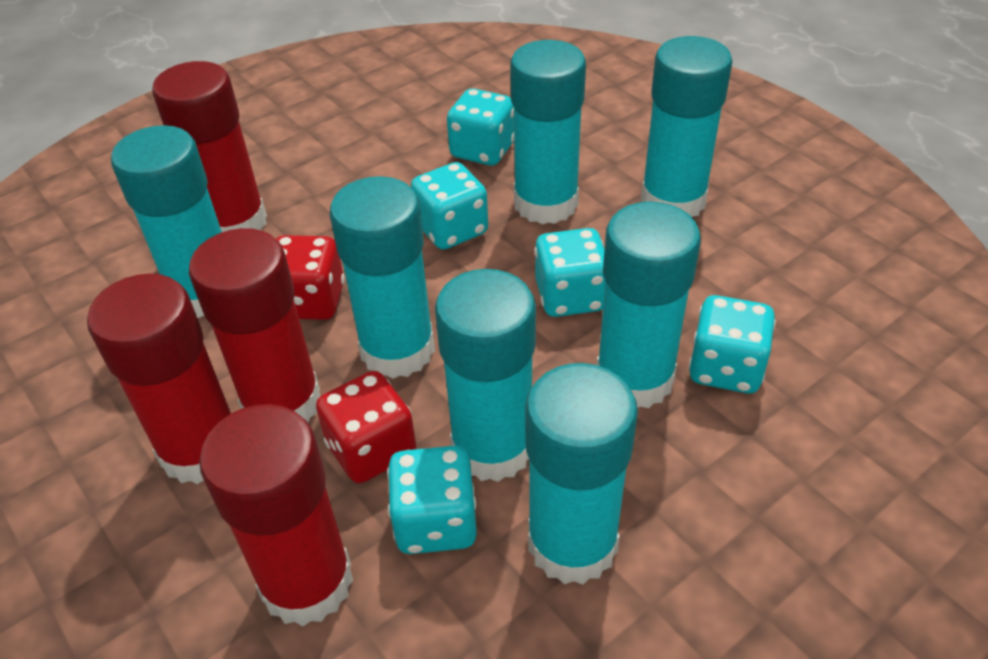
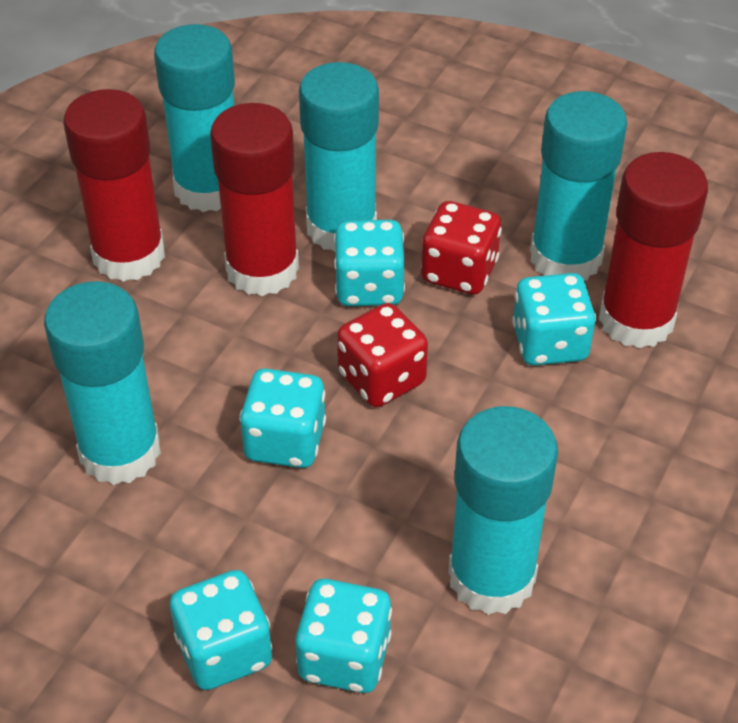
red glue stick: 4 -> 3
turquoise glue stick: 7 -> 5

